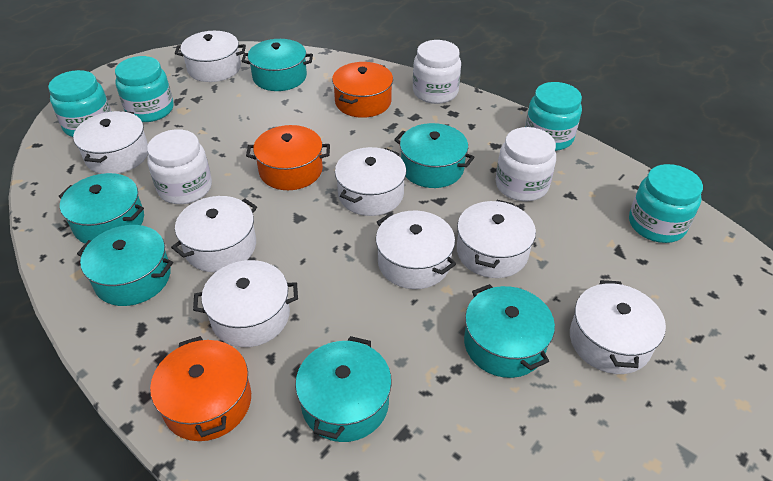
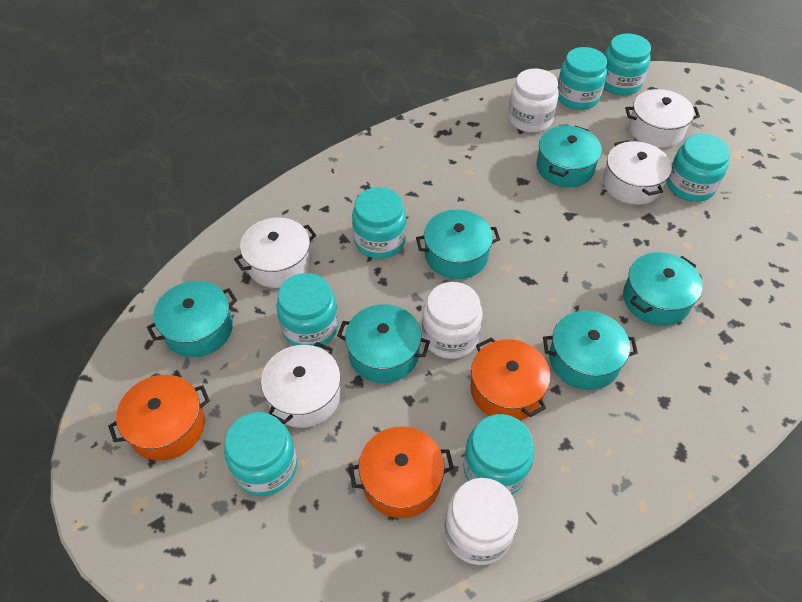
turquoise jar: 4 -> 7
white pot: 8 -> 4

